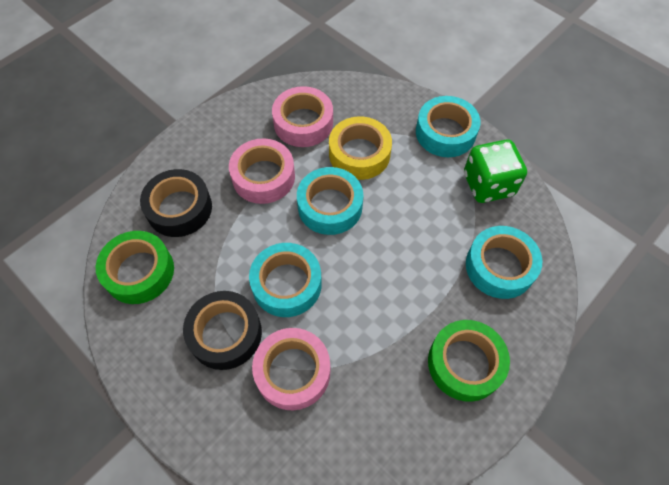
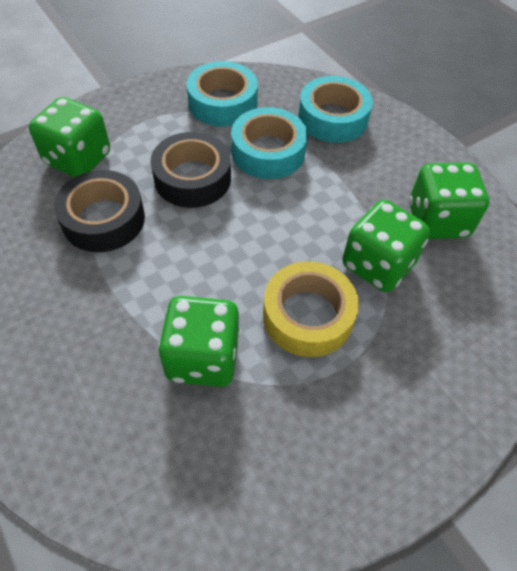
green dice: 1 -> 4
green tape: 2 -> 0
pink tape: 3 -> 0
turquoise tape: 4 -> 3

